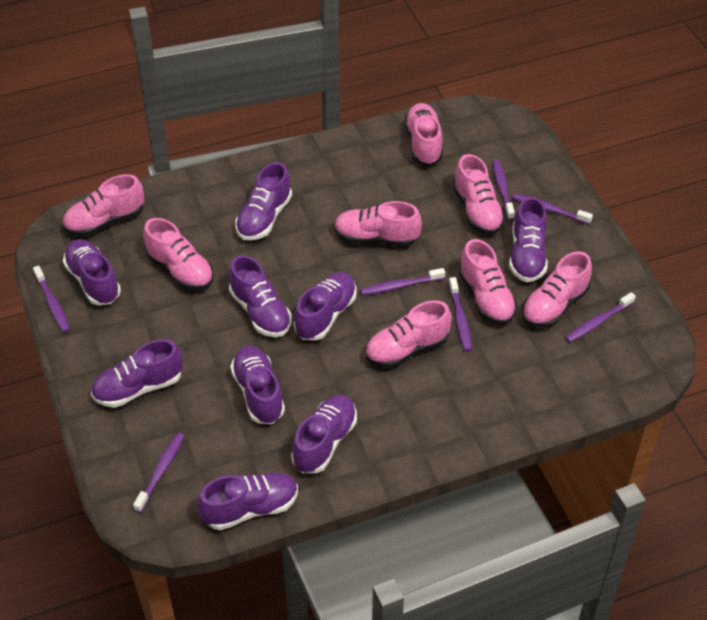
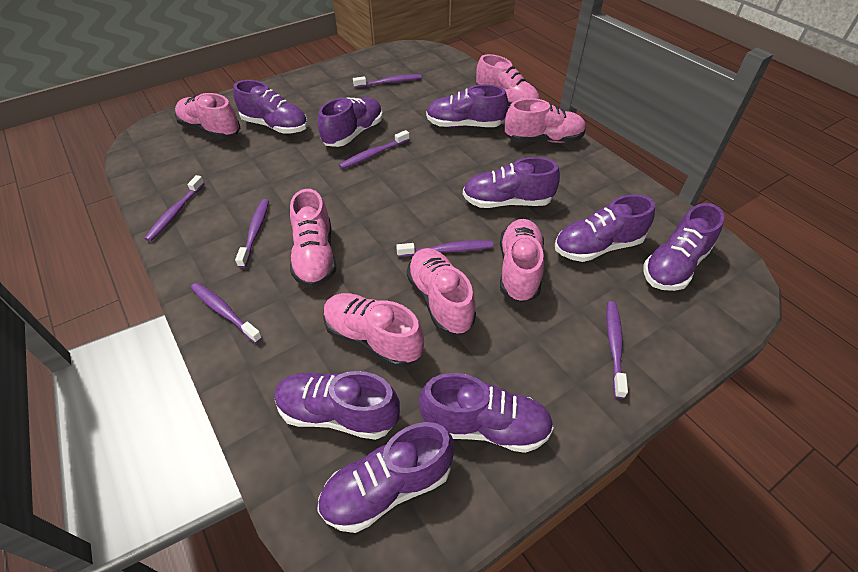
pink shoe: 8 -> 7

